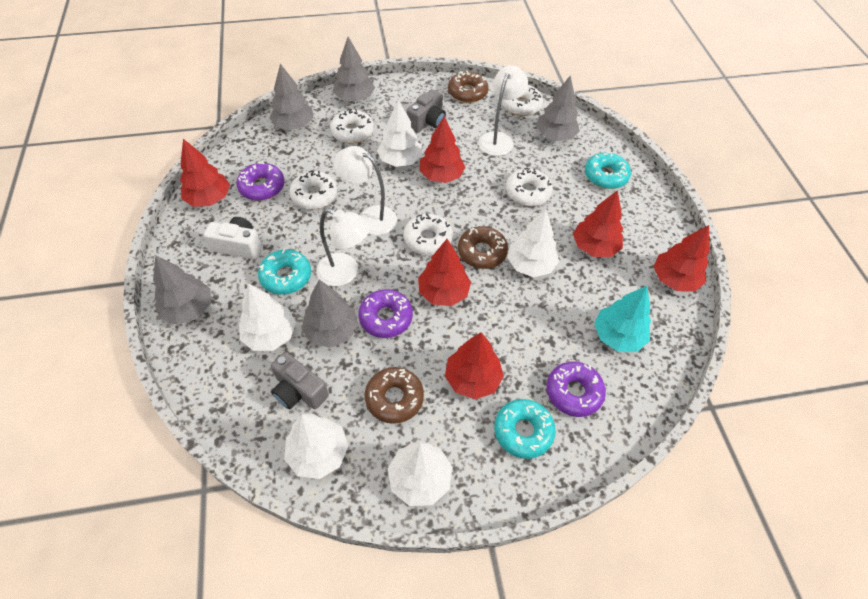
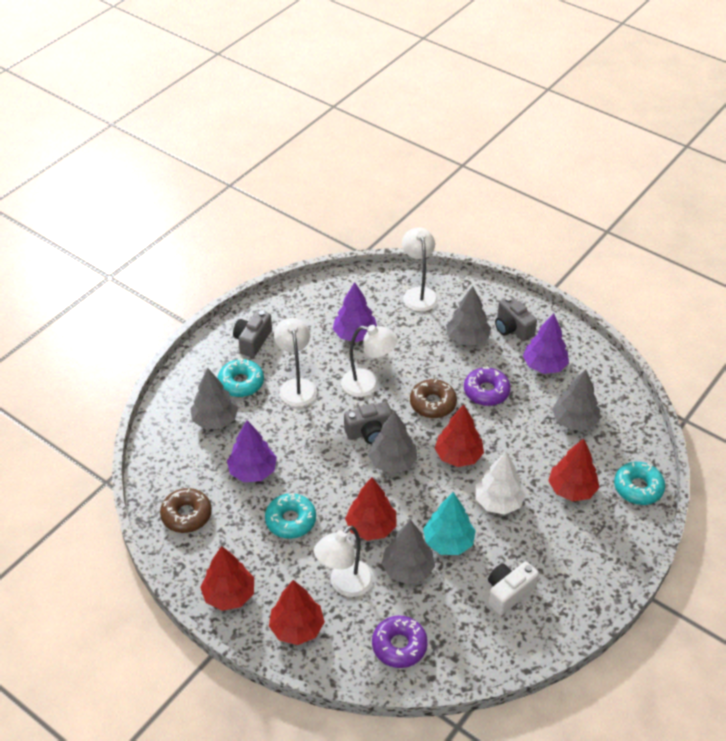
brown donut: 3 -> 2
grey camera: 2 -> 3
purple donut: 3 -> 2
purple tree: 0 -> 3
red tree: 6 -> 5
white donut: 5 -> 0
white lamp: 3 -> 4
white tree: 5 -> 1

